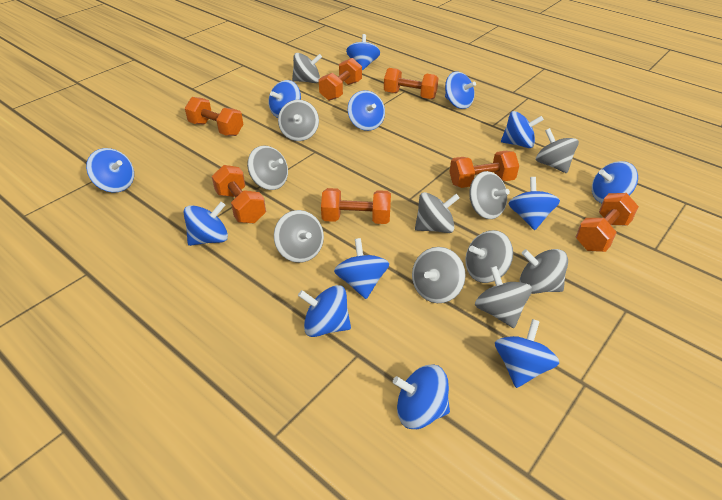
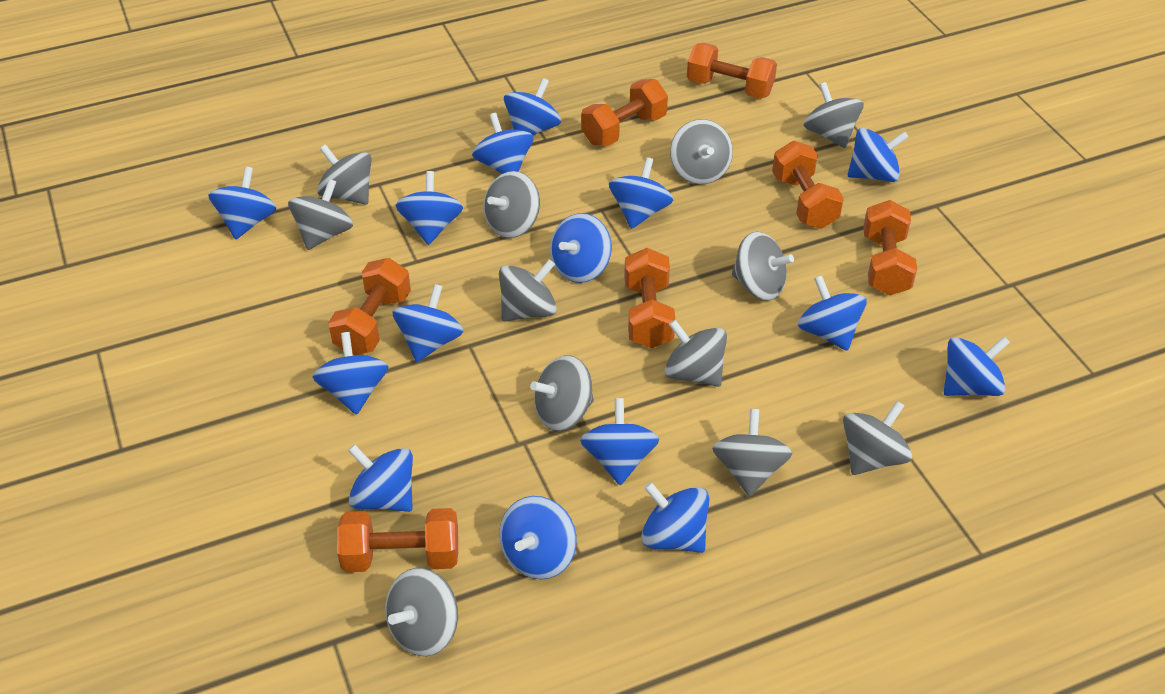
blue spinning top: 13 -> 15
grey spinning top: 11 -> 12

